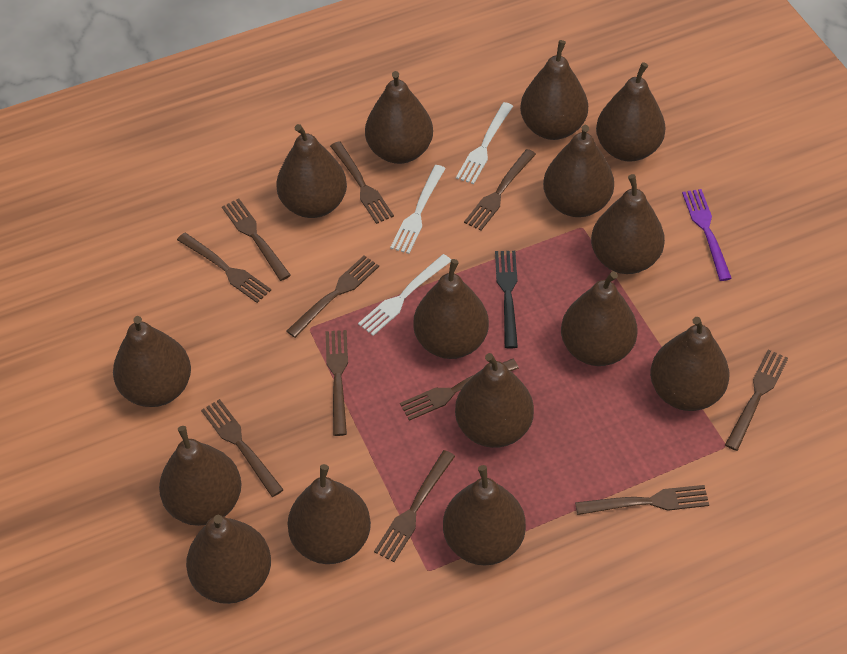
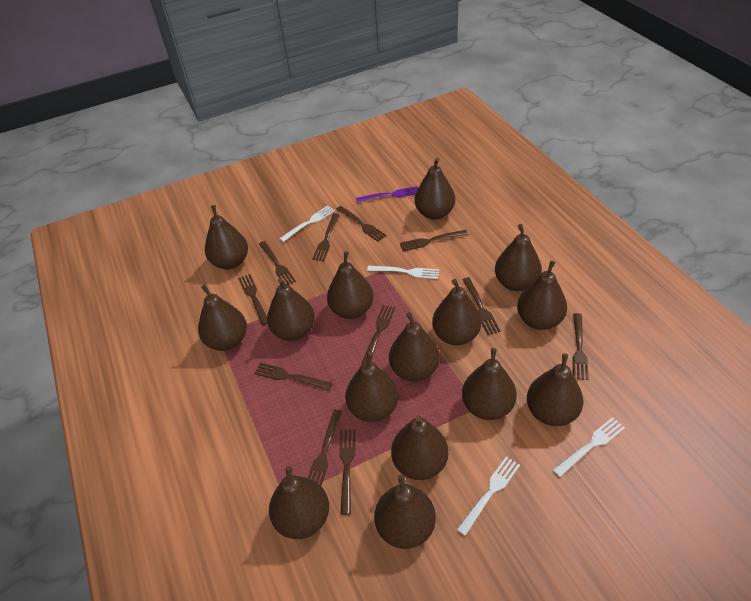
black fork: 1 -> 0
white fork: 3 -> 4

